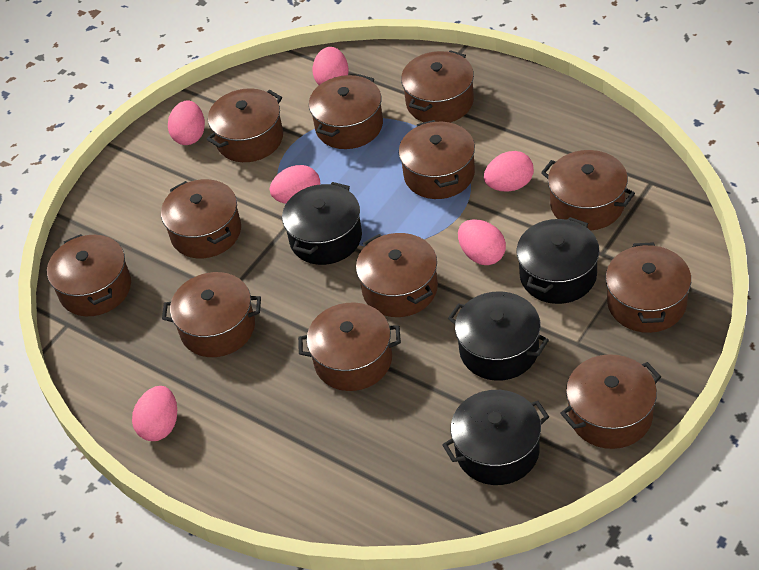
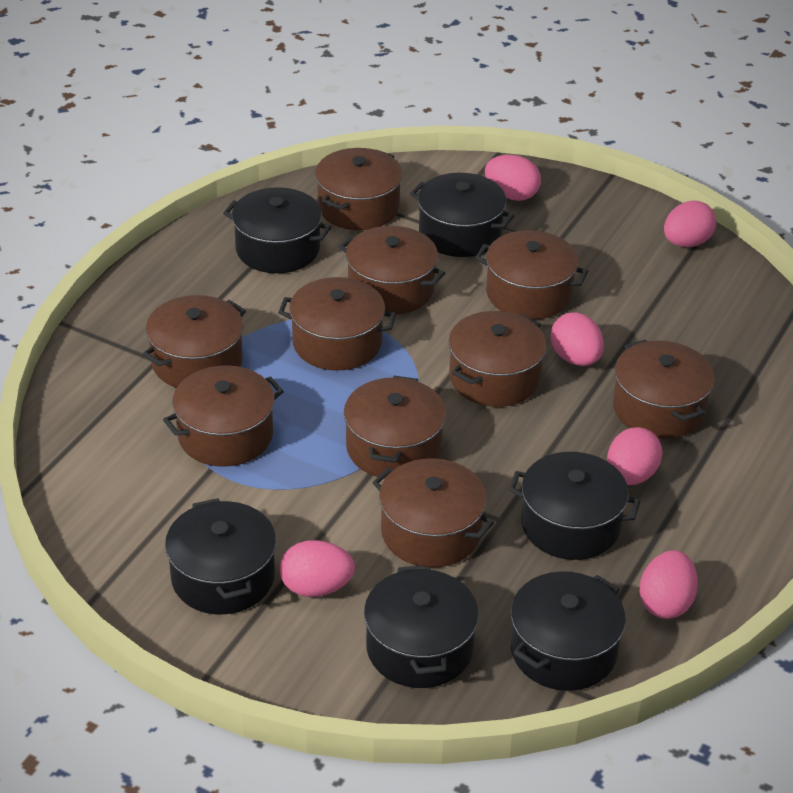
black pot: 4 -> 6
brown pot: 12 -> 10

